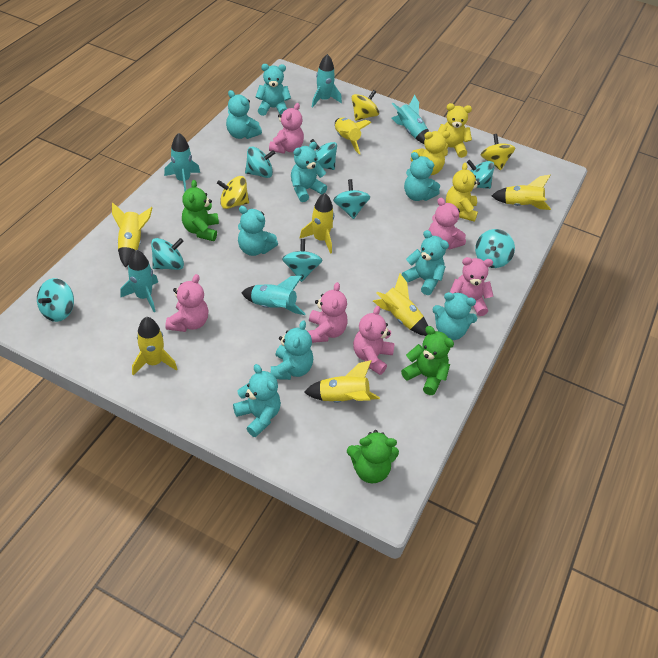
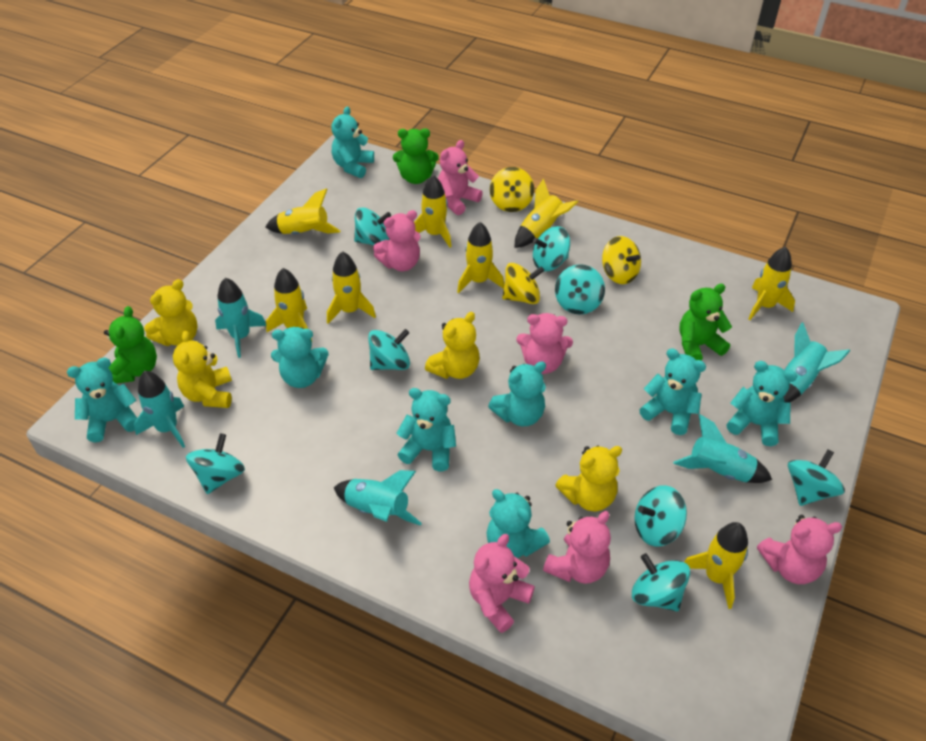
turquoise teddy bear: 9 -> 8
yellow rocket: 7 -> 8
yellow teddy bear: 3 -> 4

